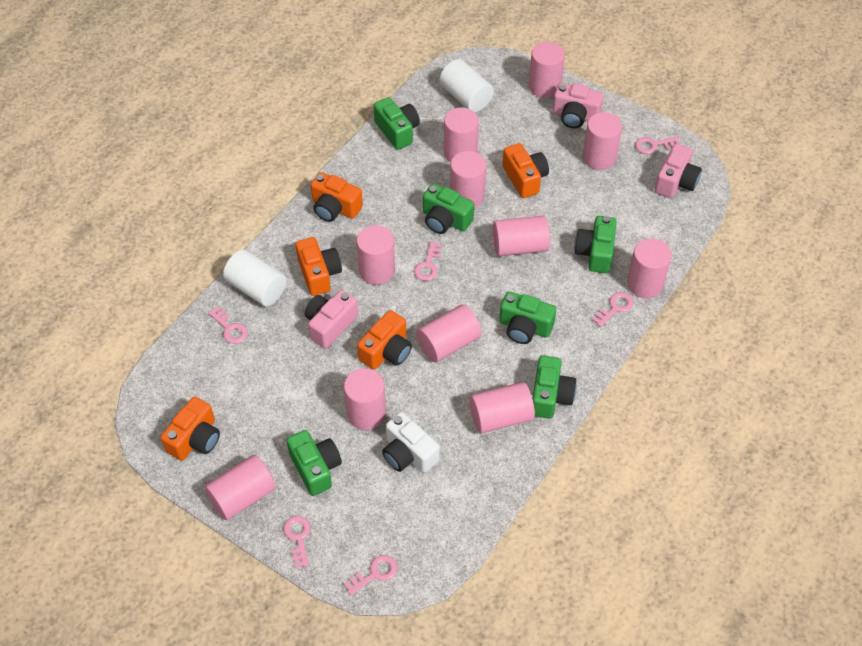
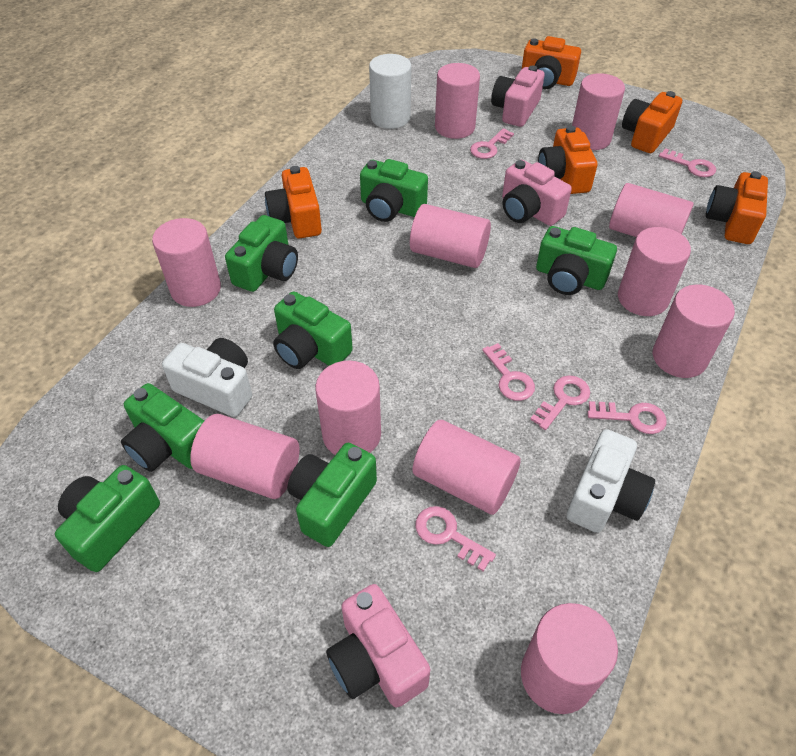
green camera: 6 -> 7
white camera: 1 -> 2
white cylinder: 2 -> 1

